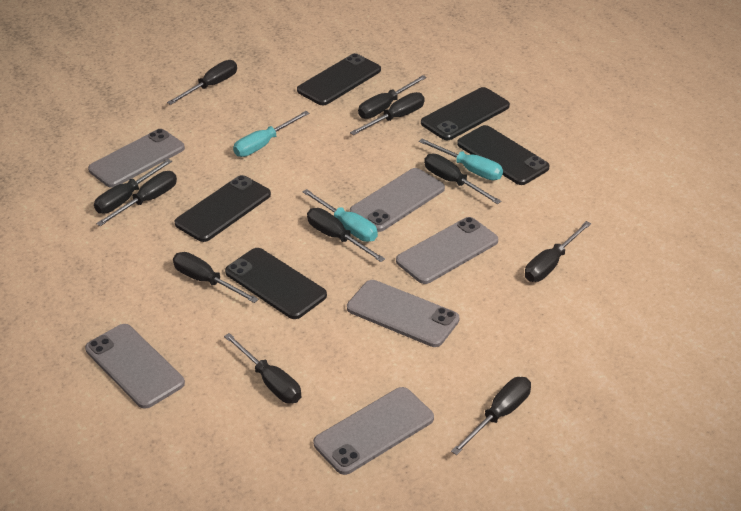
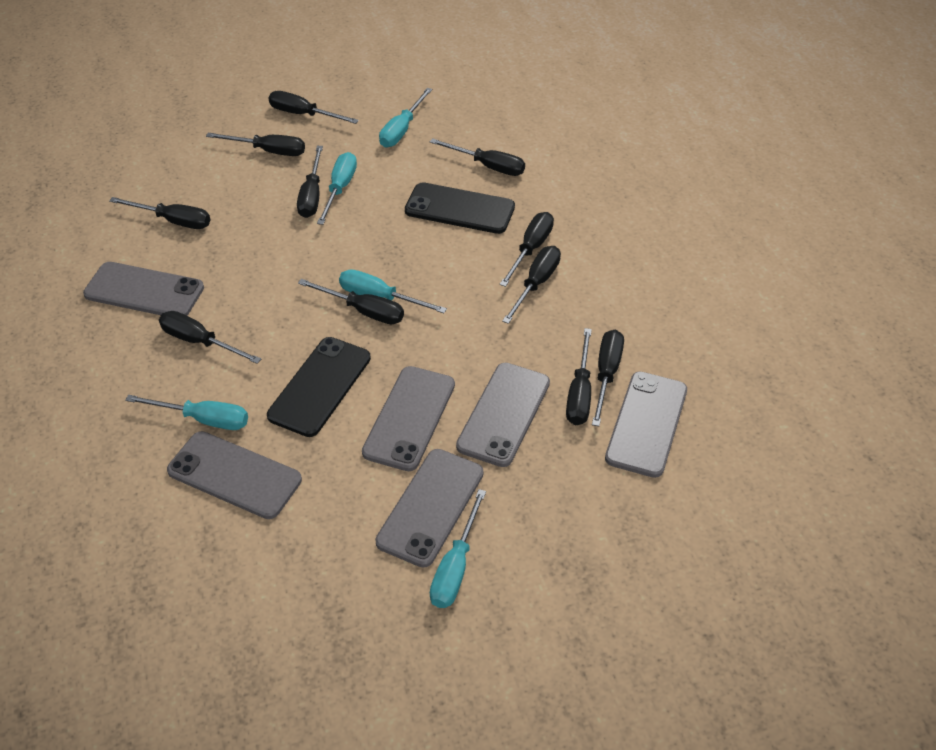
black phone: 5 -> 2
turquoise screwdriver: 3 -> 5

